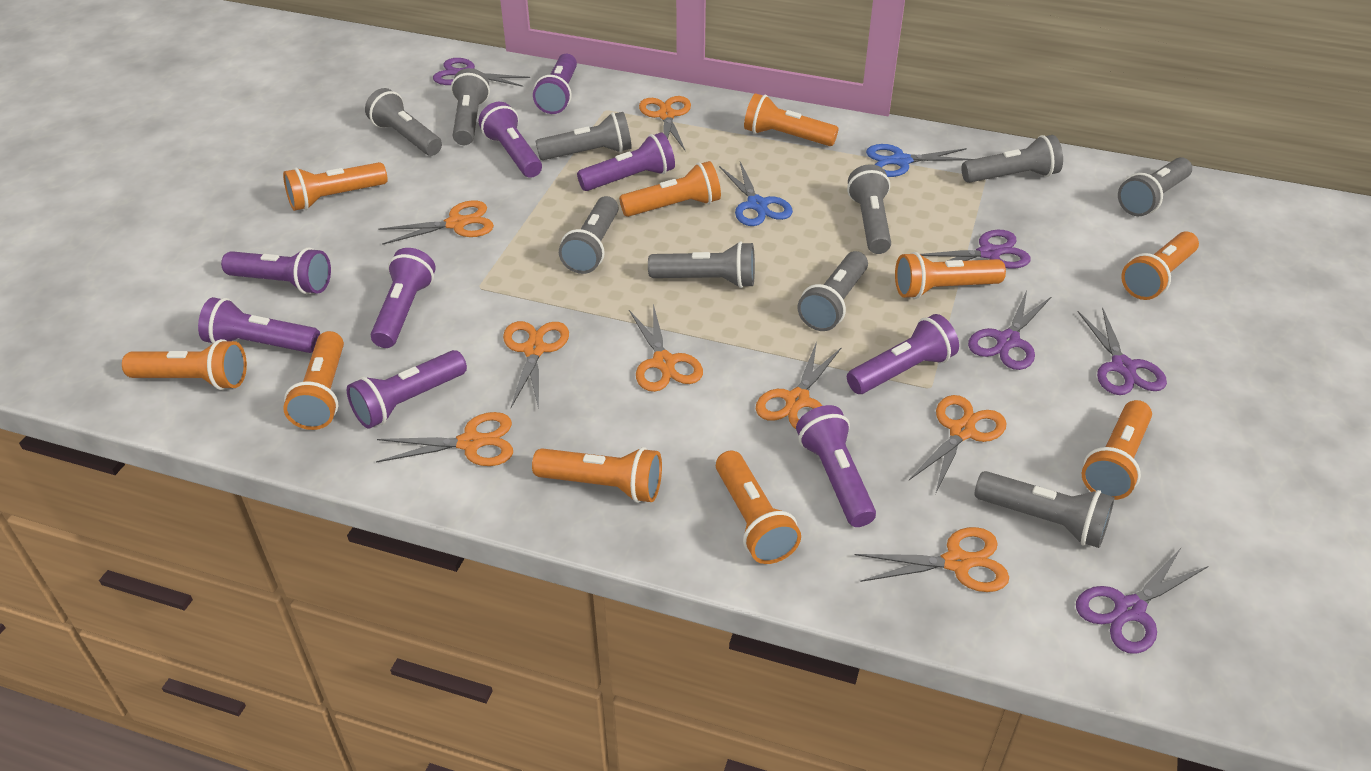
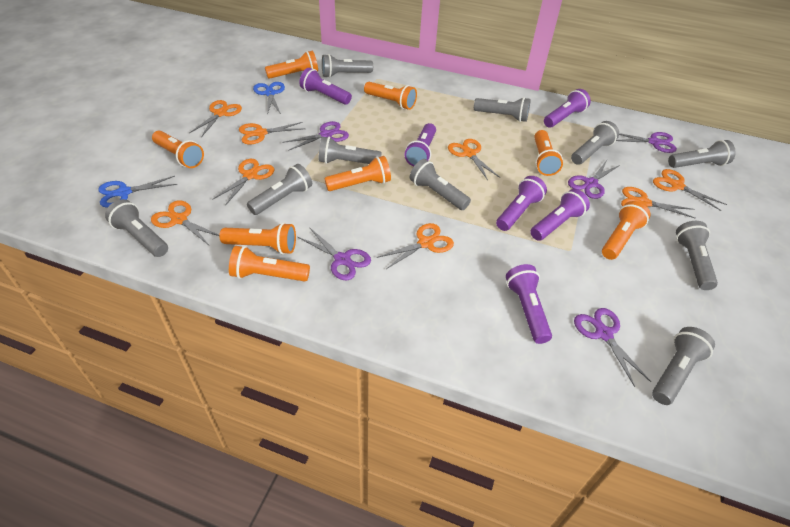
orange flashlight: 10 -> 8
purple flashlight: 9 -> 6

